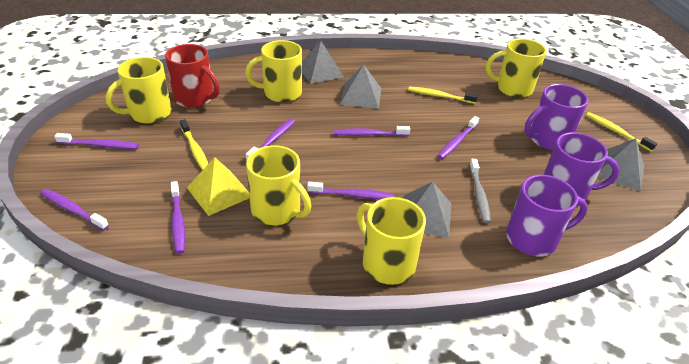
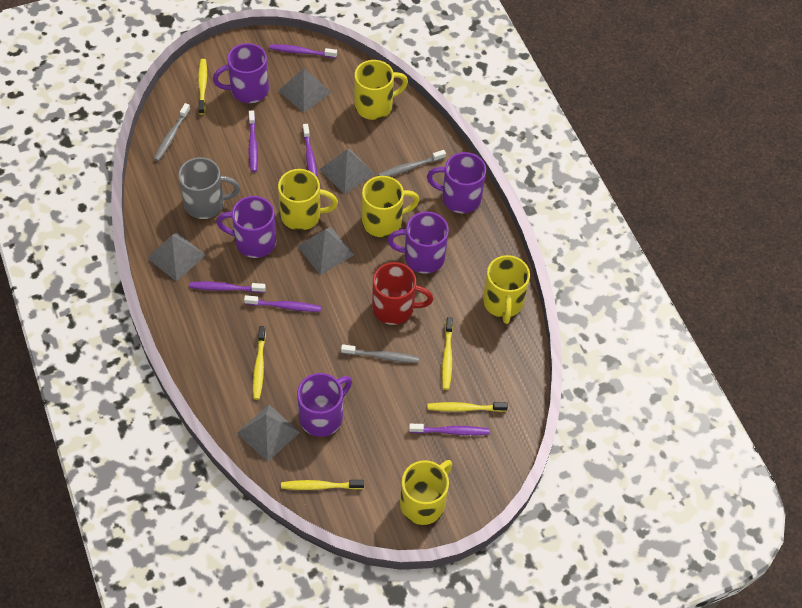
grey mug: 0 -> 1
grey pyramid: 4 -> 5
grey toothbrush: 1 -> 3
purple mug: 3 -> 5
purple toothbrush: 7 -> 6
yellow pyramid: 1 -> 0
yellow toothbrush: 3 -> 5

